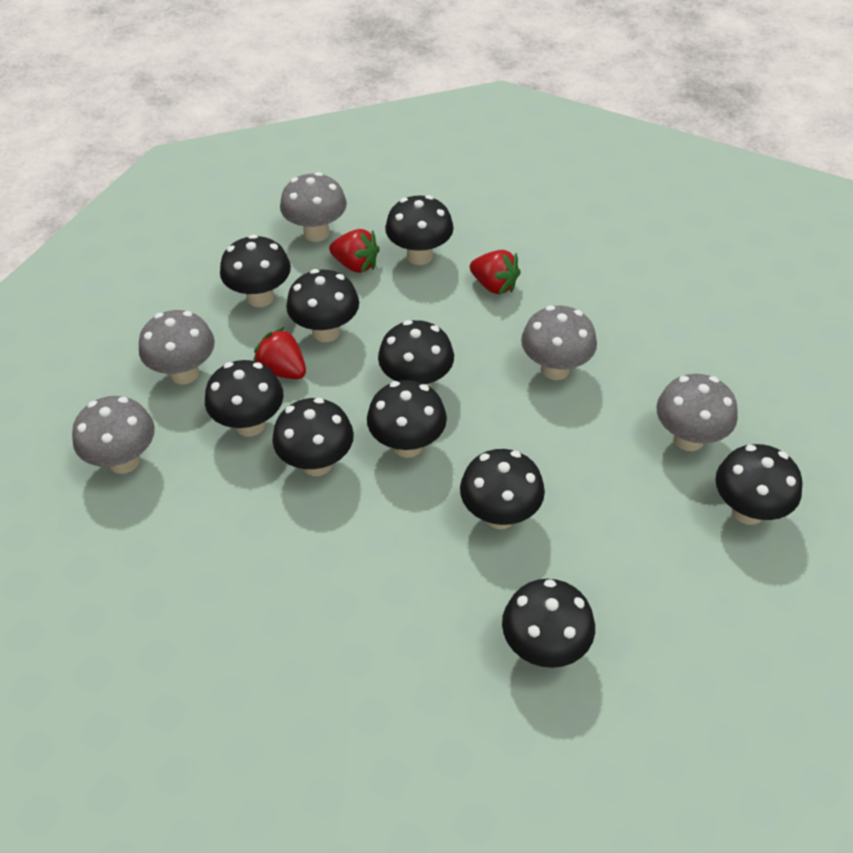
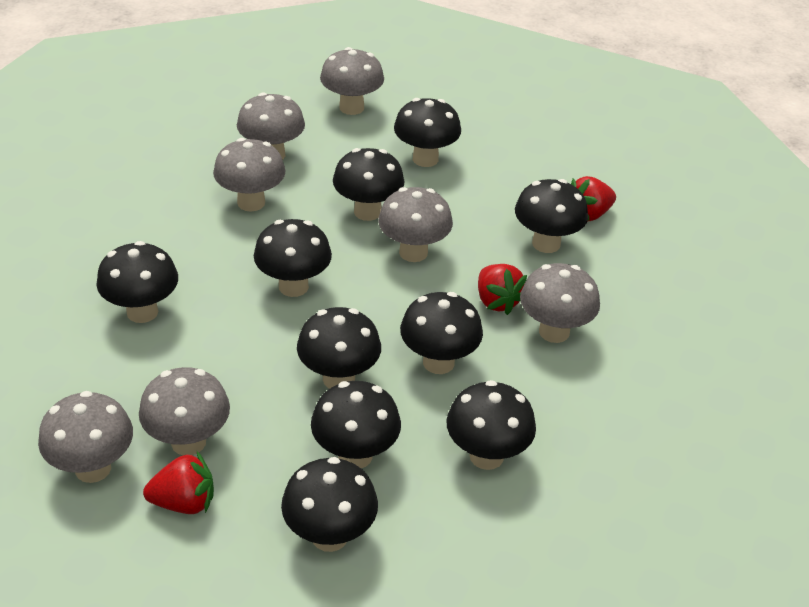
grey mushroom: 5 -> 7

